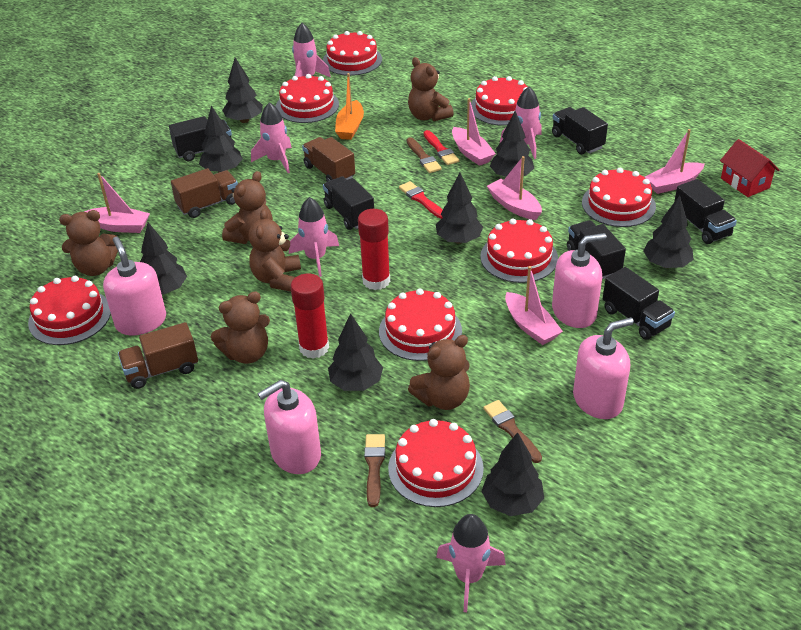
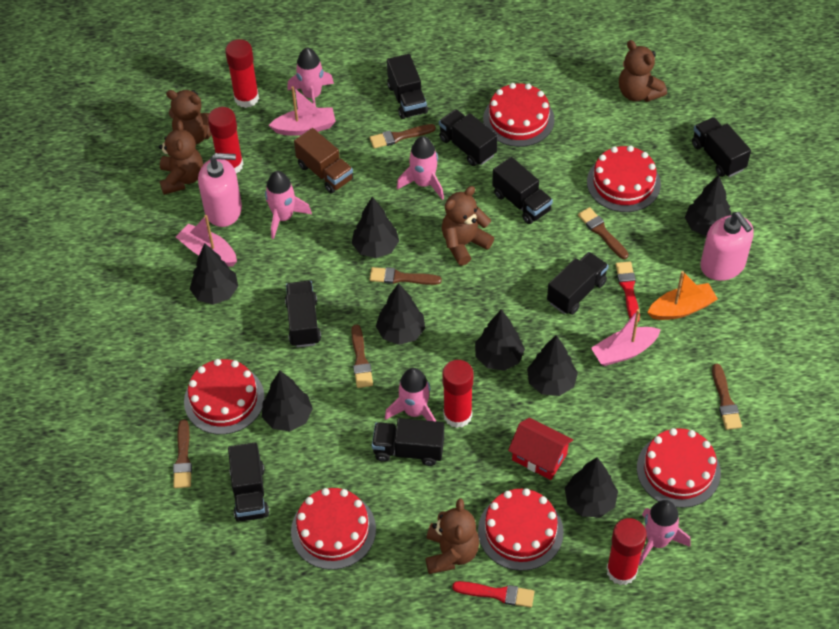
black truck: 6 -> 8
brown brush: 3 -> 6
brown teddy bear: 6 -> 5
brown truck: 3 -> 1
pink boat: 5 -> 3
pink soap dispenser: 4 -> 2
red cake: 8 -> 6
red glue stick: 2 -> 4

